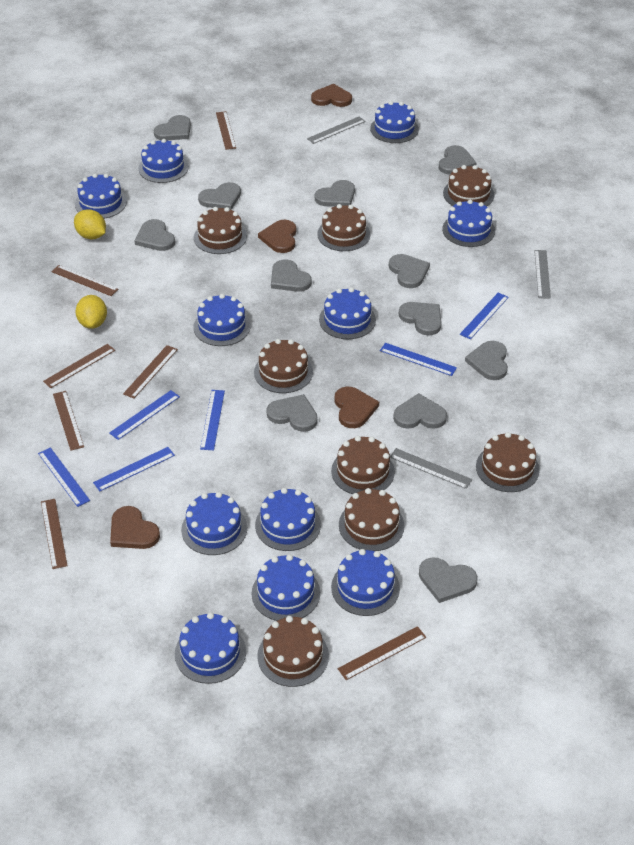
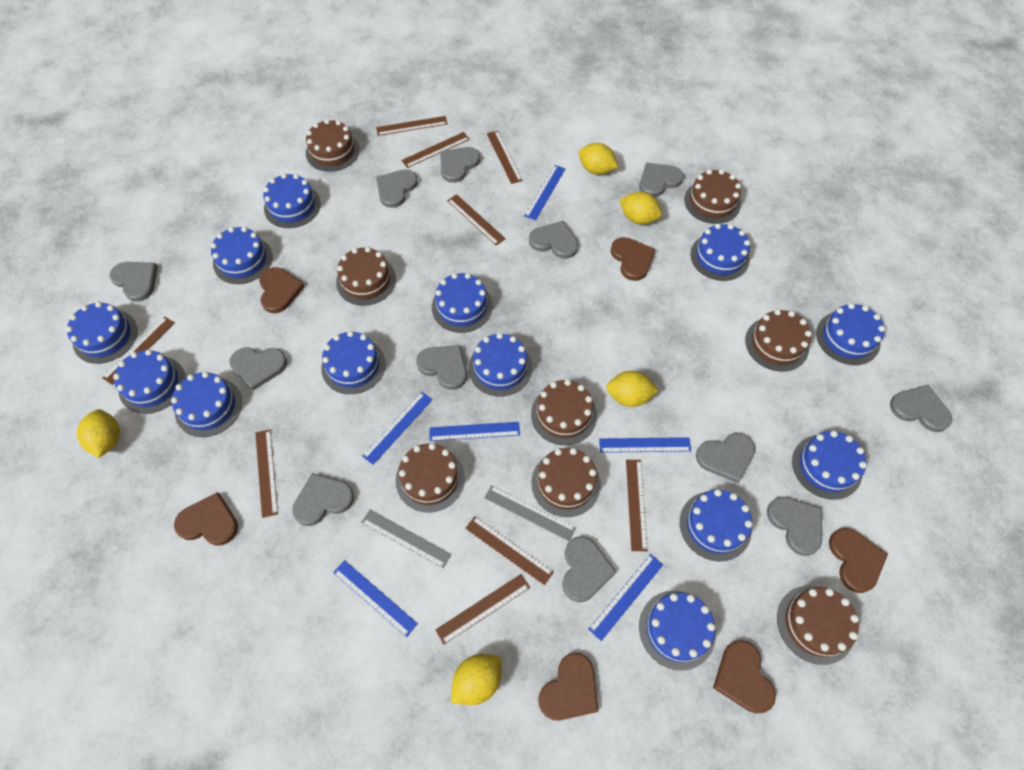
blue cake: 11 -> 13
brown heart: 4 -> 6
brown ruler: 7 -> 9
grey ruler: 3 -> 2
yellow lemon: 2 -> 5

